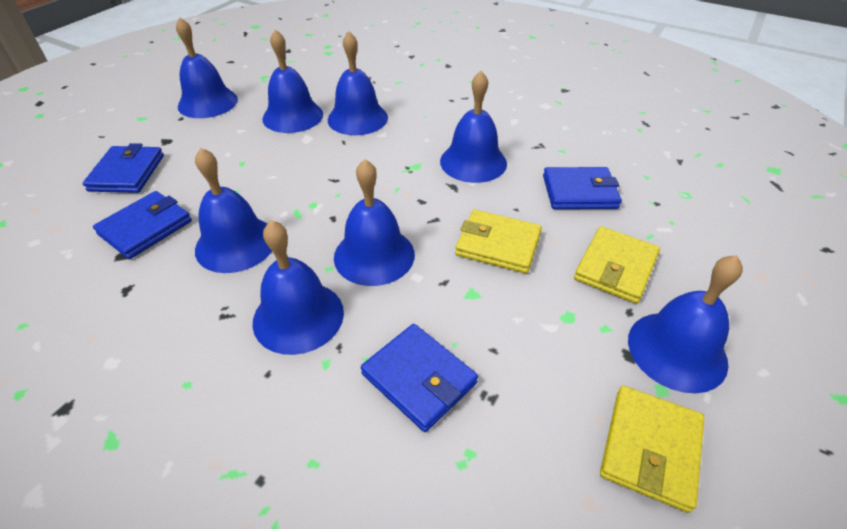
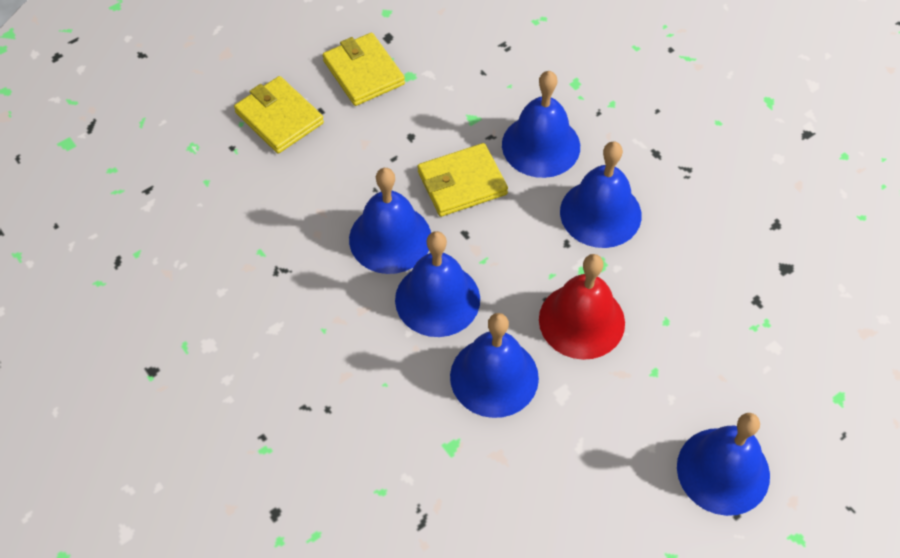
blue bell: 8 -> 6
blue wallet: 4 -> 0
red bell: 0 -> 1

